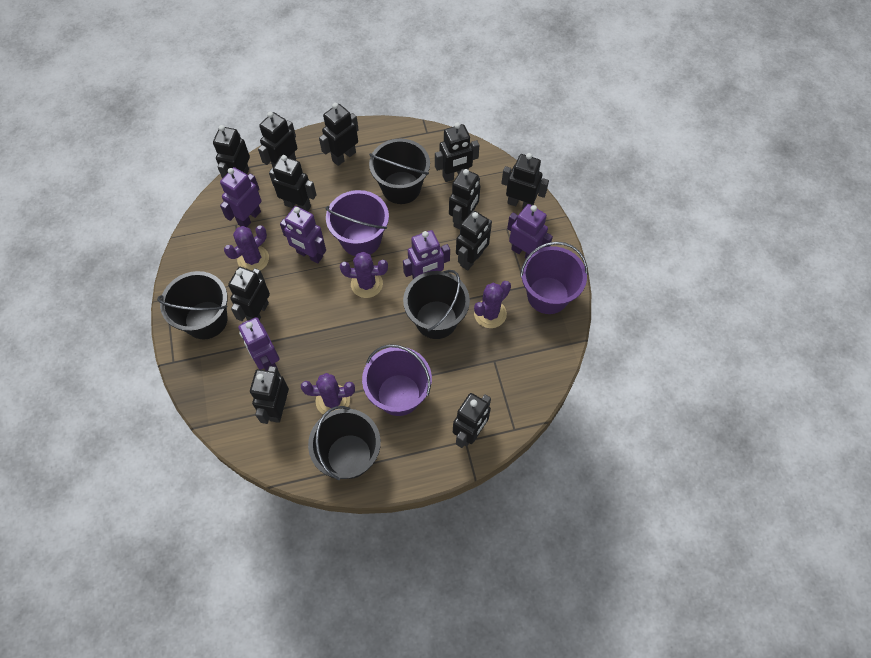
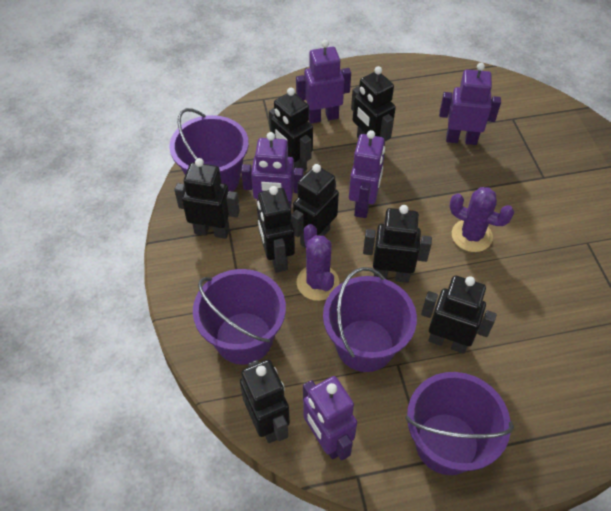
black bucket: 4 -> 0
black robot: 11 -> 8
purple bucket: 3 -> 4
purple cactus: 4 -> 2

